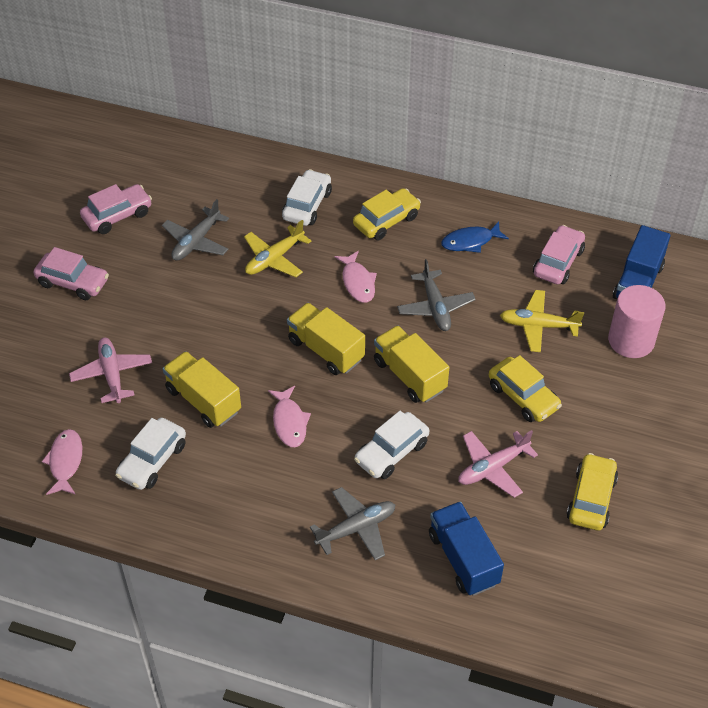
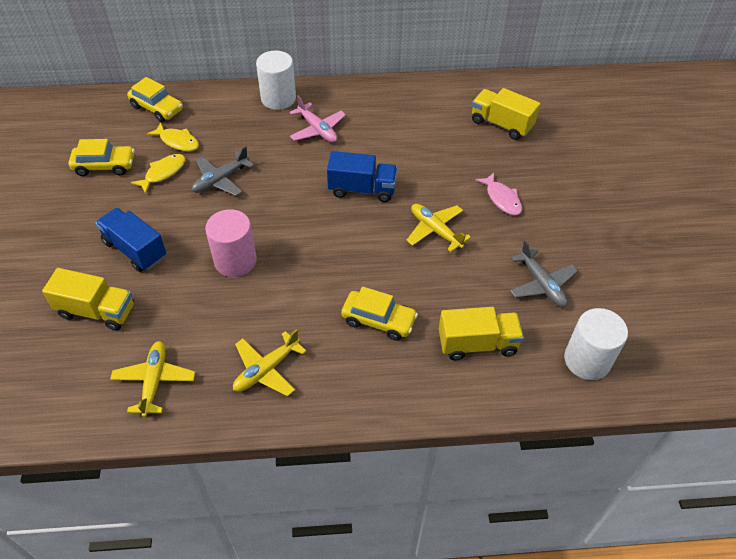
blue fish: 1 -> 0
grey plane: 3 -> 2
pink car: 3 -> 0
pink fish: 3 -> 1
pink plane: 2 -> 1
white car: 3 -> 0
white cylinder: 0 -> 2
yellow fish: 0 -> 2
yellow plane: 2 -> 3

